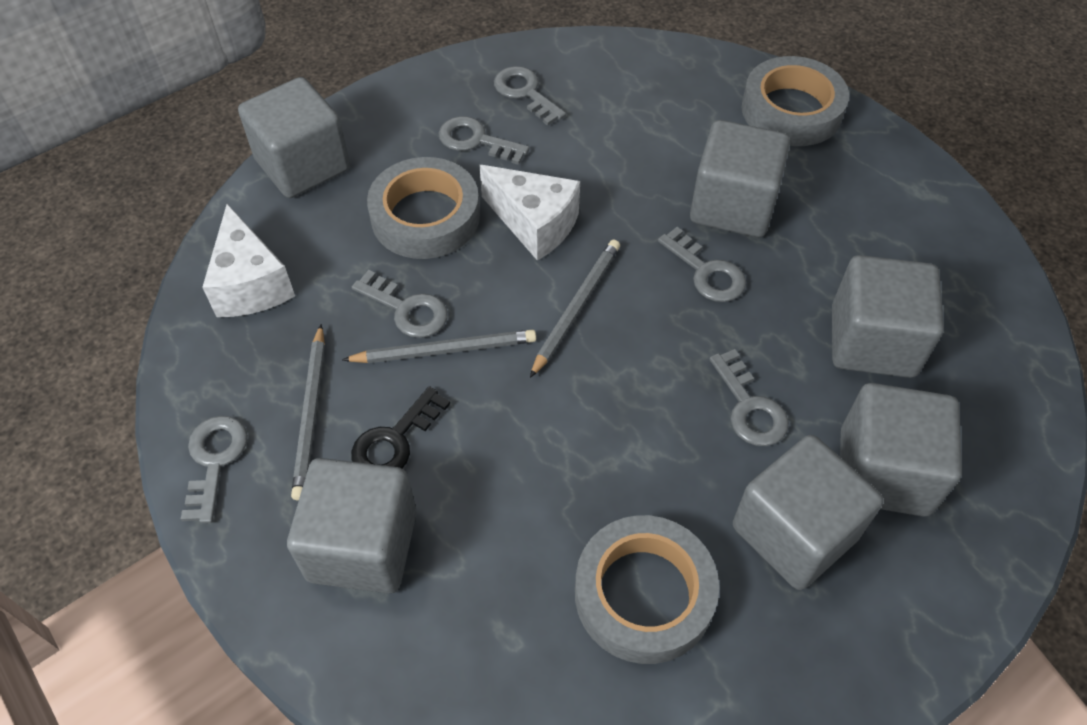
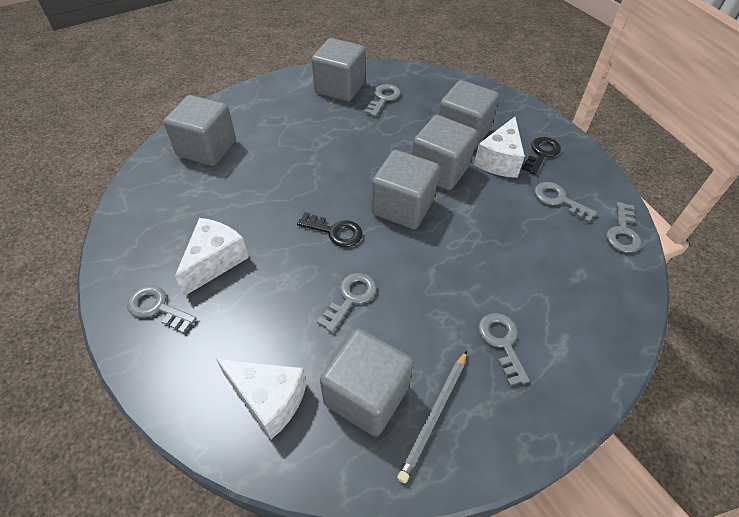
black key: 1 -> 2
grey pencil: 3 -> 1
grey tape: 3 -> 0
white cheese: 2 -> 3

